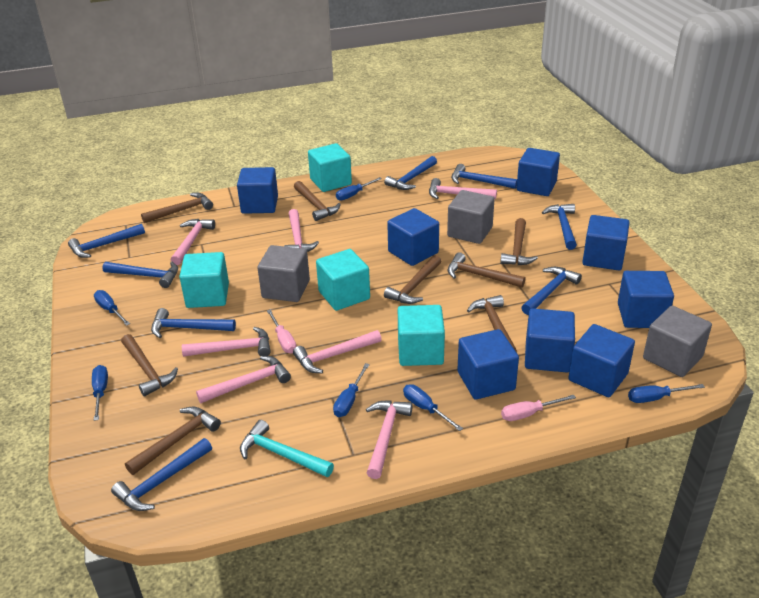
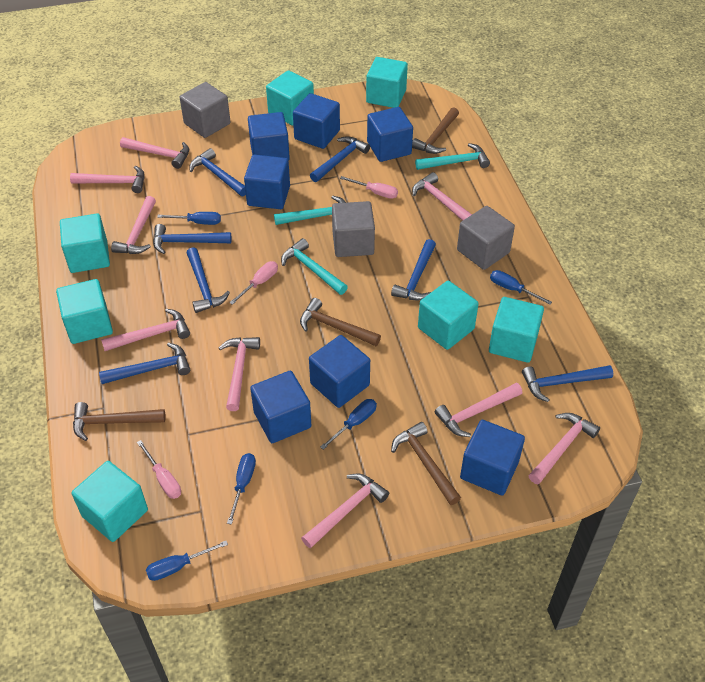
blue cube: 8 -> 7
blue hammer: 8 -> 7
blue screwdriver: 6 -> 5
brown hammer: 8 -> 4
pink hammer: 7 -> 9
pink screwdriver: 2 -> 3
turquoise cube: 4 -> 7
turquoise hammer: 1 -> 3

